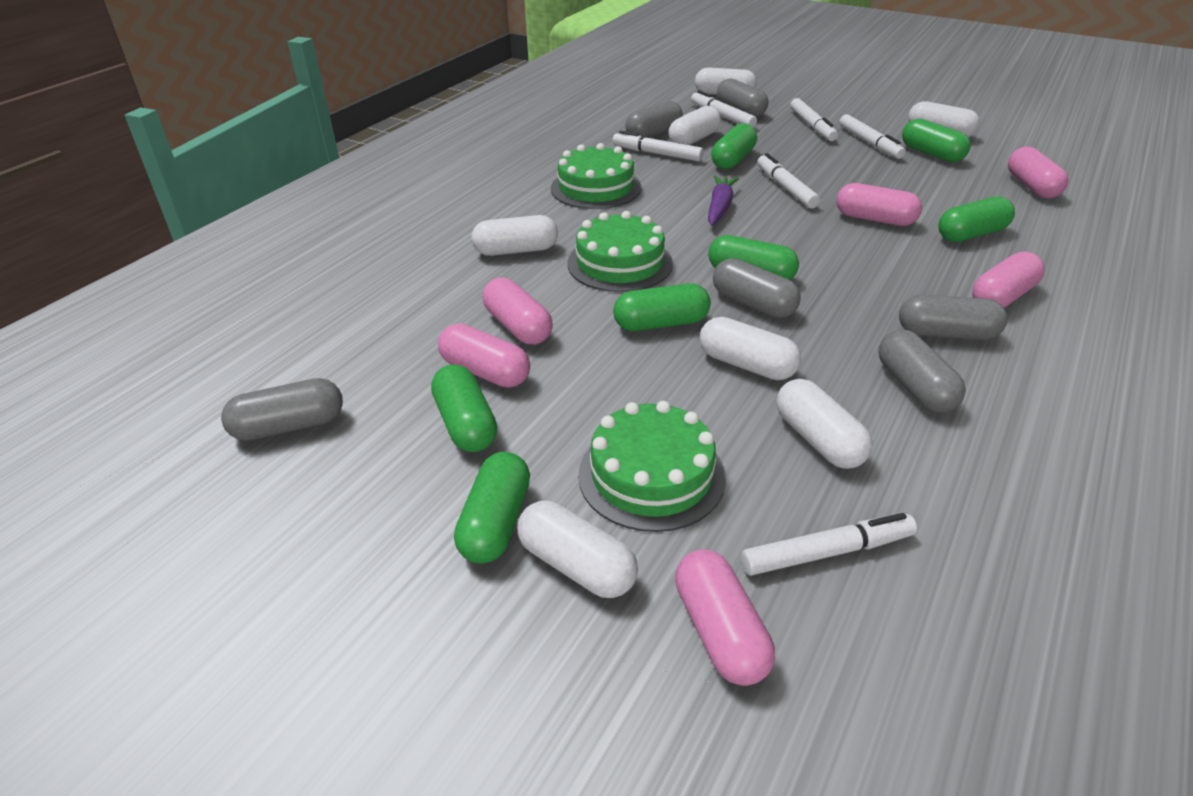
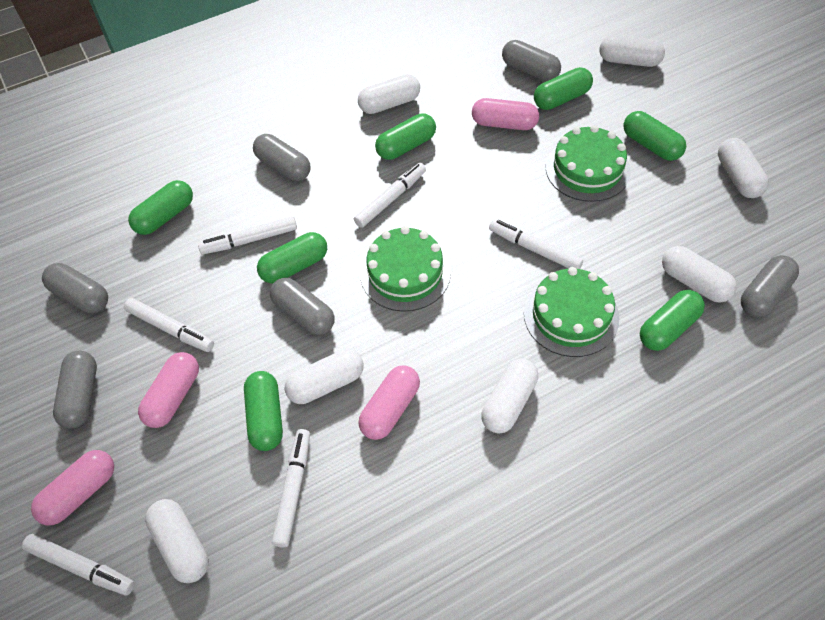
pink capsule: 6 -> 4
purple carrot: 1 -> 0

